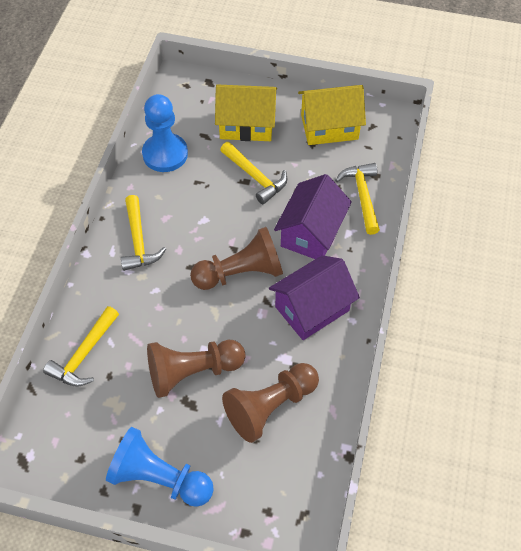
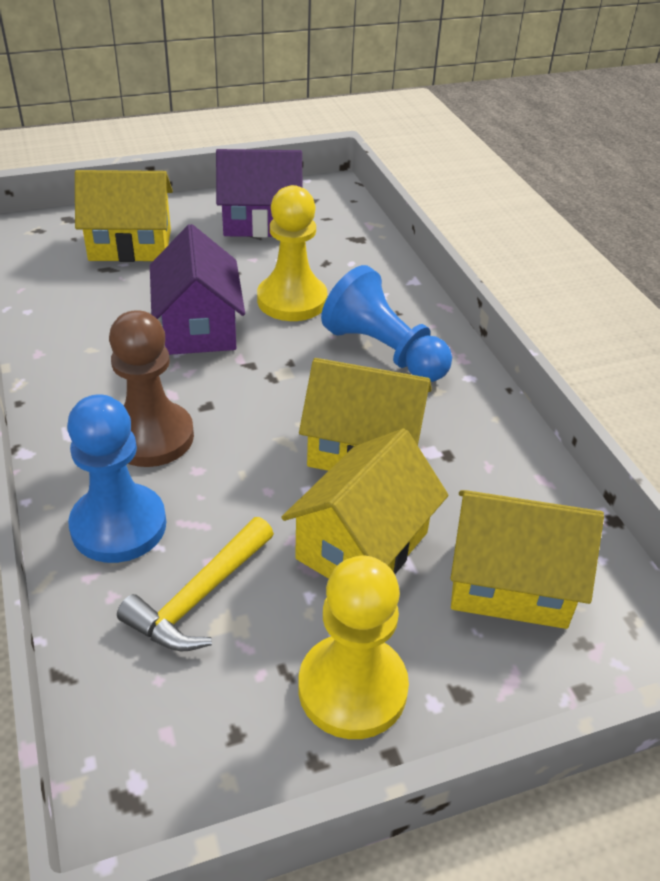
brown pawn: 3 -> 1
yellow hammer: 4 -> 1
yellow house: 2 -> 4
yellow pawn: 0 -> 2

